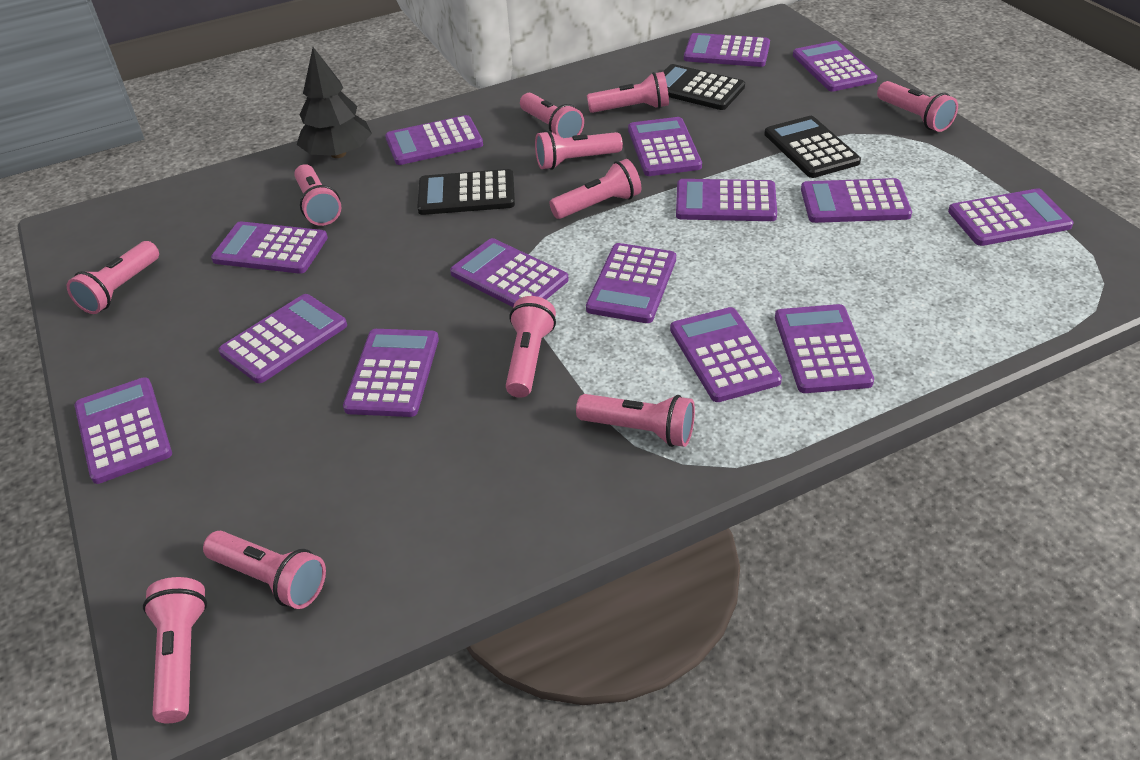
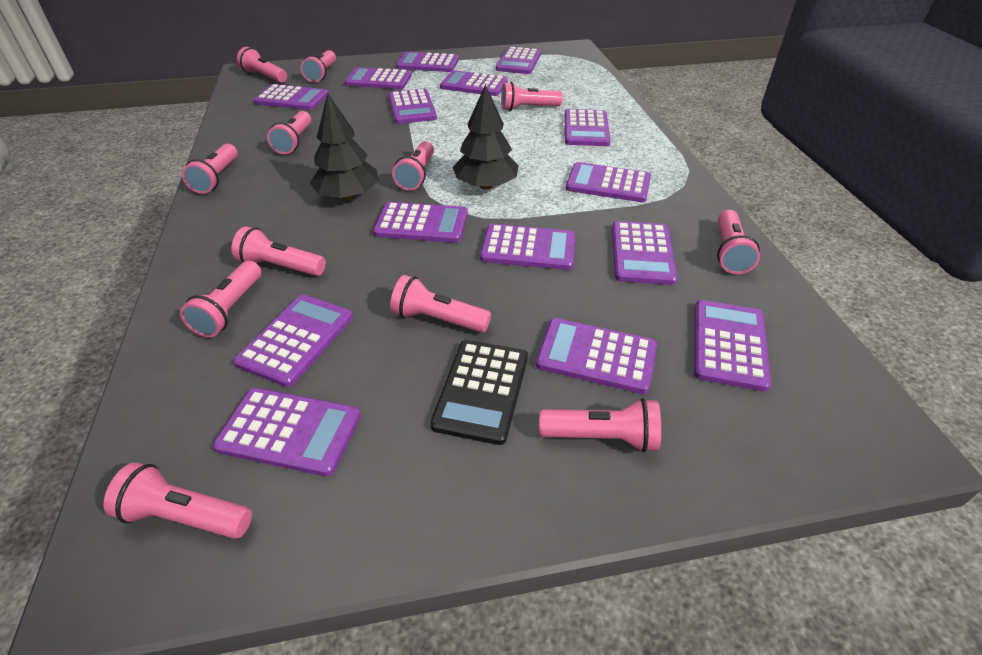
black calculator: 3 -> 1
black tree: 1 -> 2
pink flashlight: 11 -> 12

